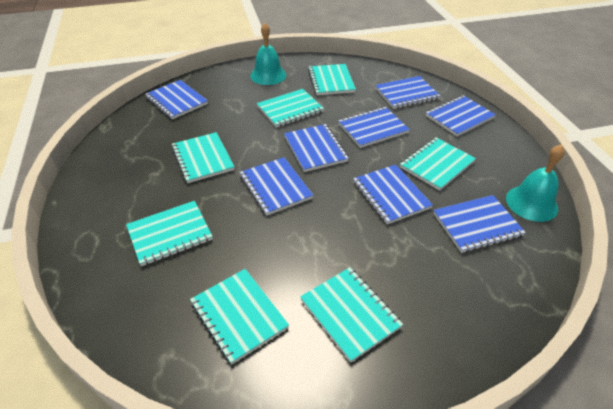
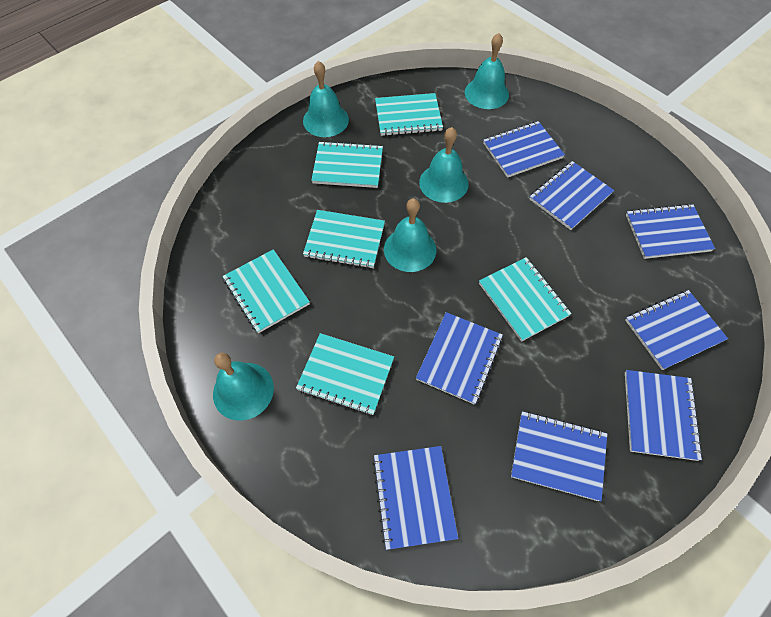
turquoise bell: 2 -> 5
turquoise notebook: 7 -> 6

